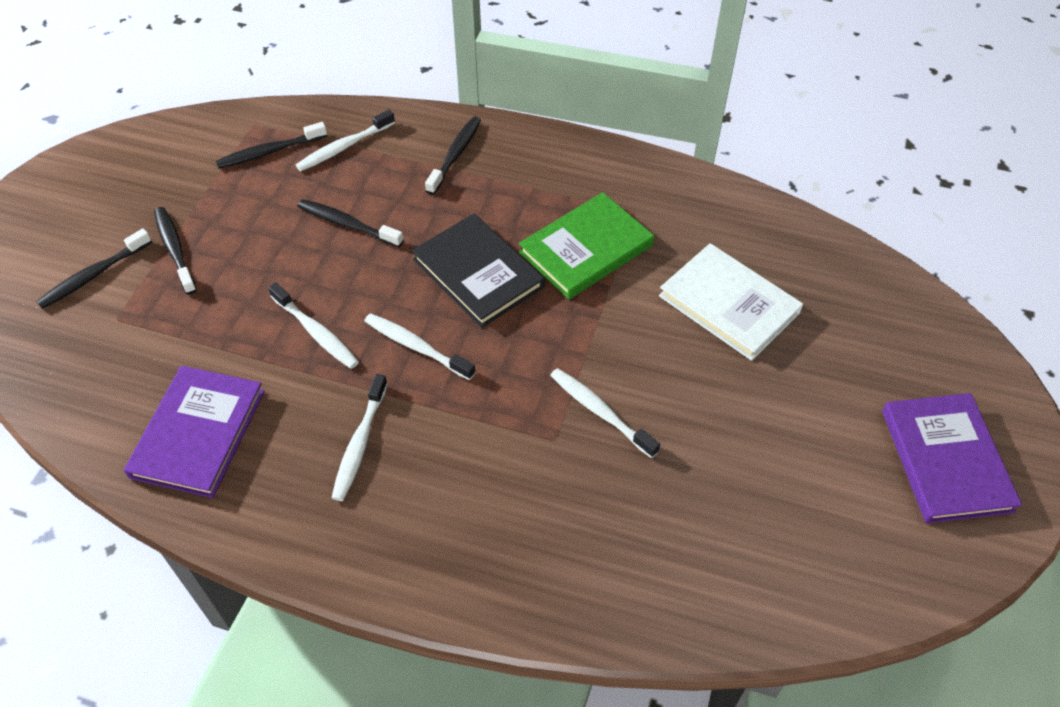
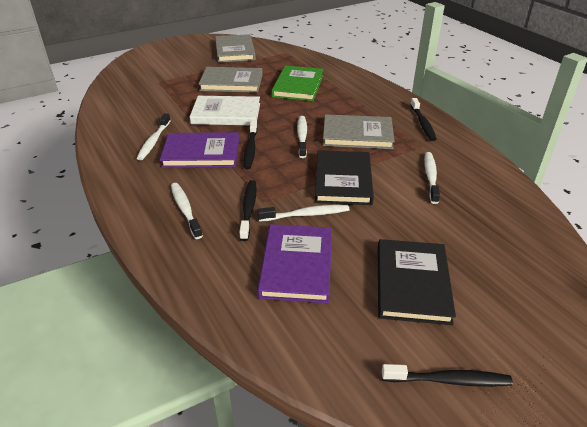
black book: 1 -> 2
black toothbrush: 5 -> 4
grey book: 0 -> 3

